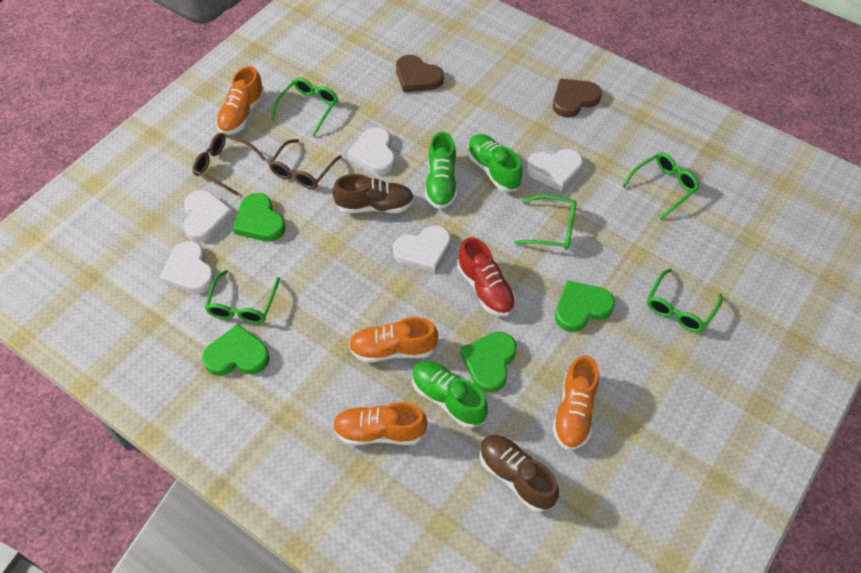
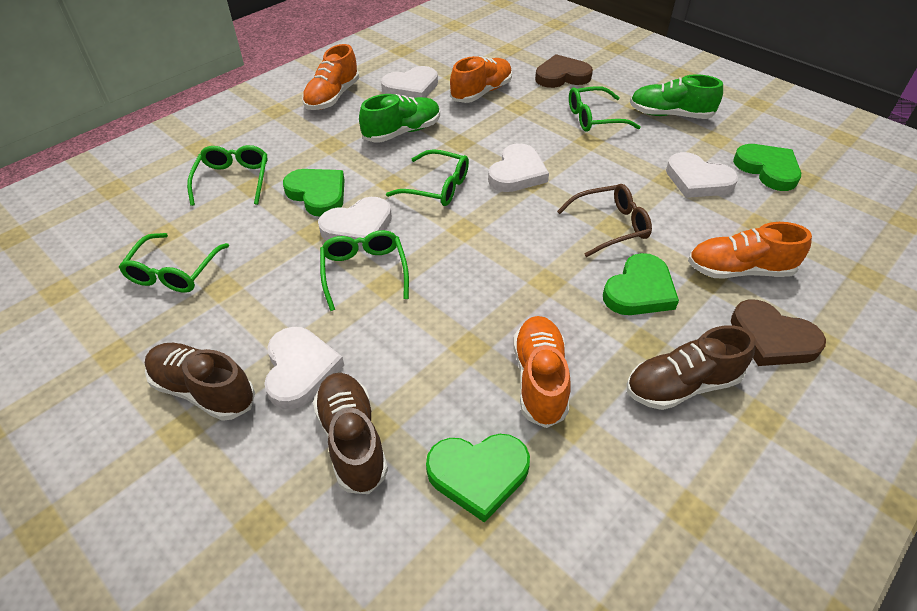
brown glasses: 2 -> 1
brown shoe: 2 -> 3
green shoe: 3 -> 2
red shoe: 1 -> 0

